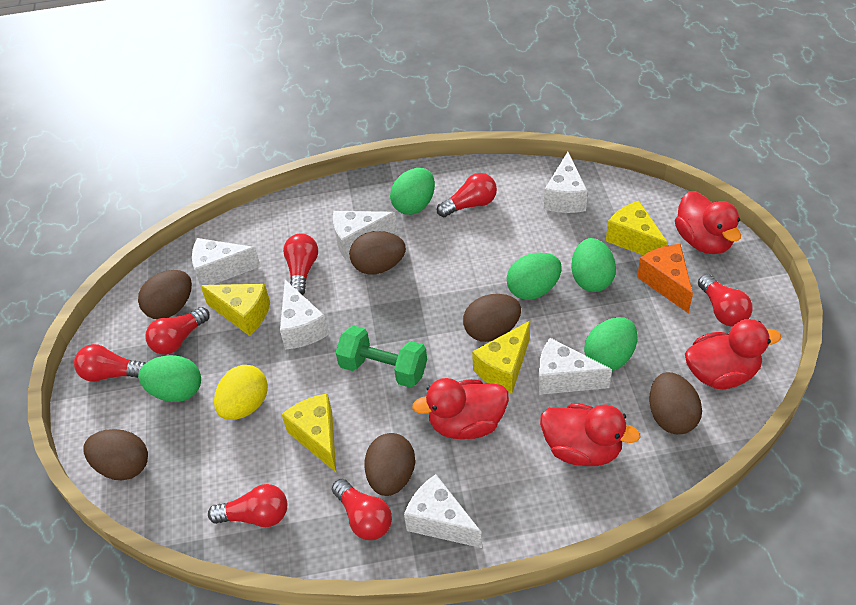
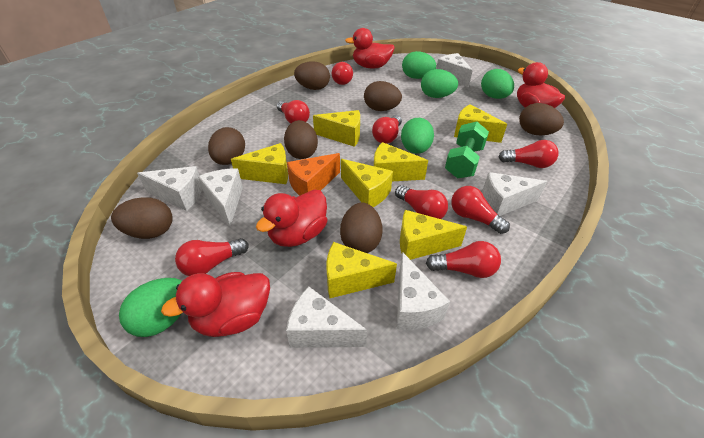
brown egg: 6 -> 7
red light bulb: 7 -> 8
yellow cheese: 4 -> 7
yellow egg: 1 -> 0

